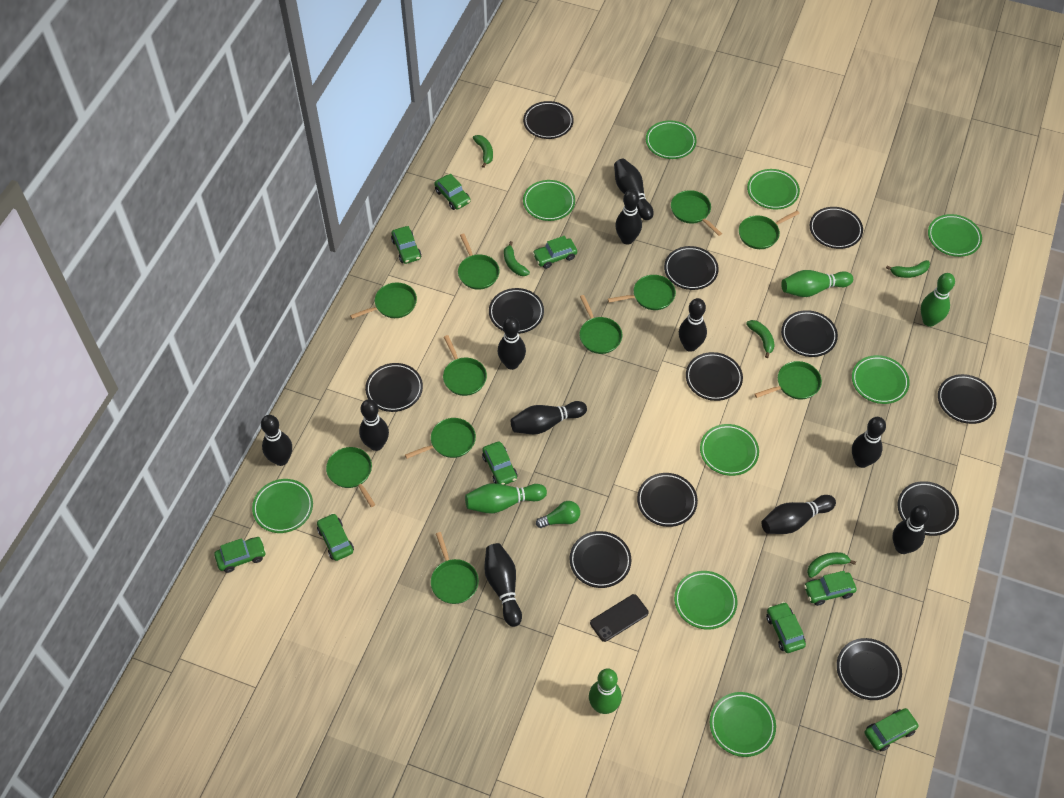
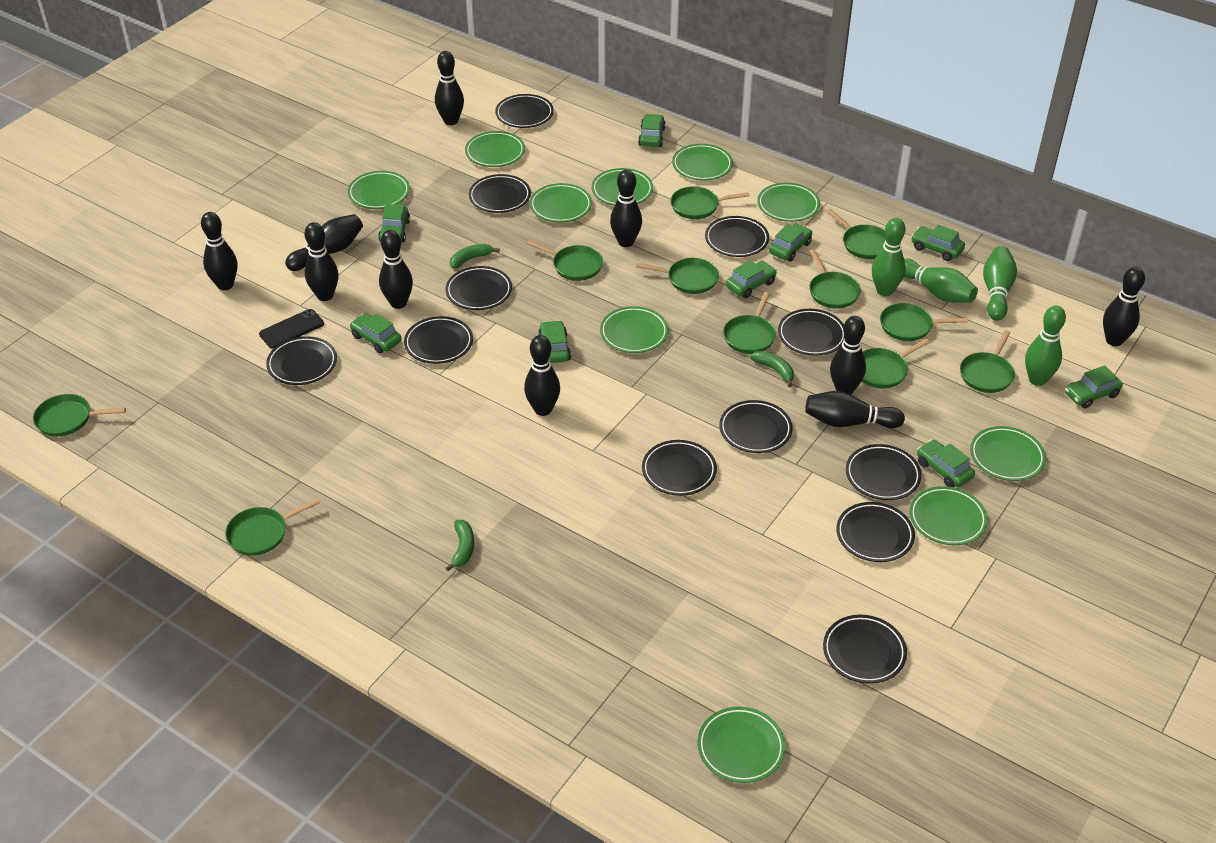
black bowling pin: 11 -> 10
green banana: 5 -> 3
green light bulb: 1 -> 0
green plate: 9 -> 10

